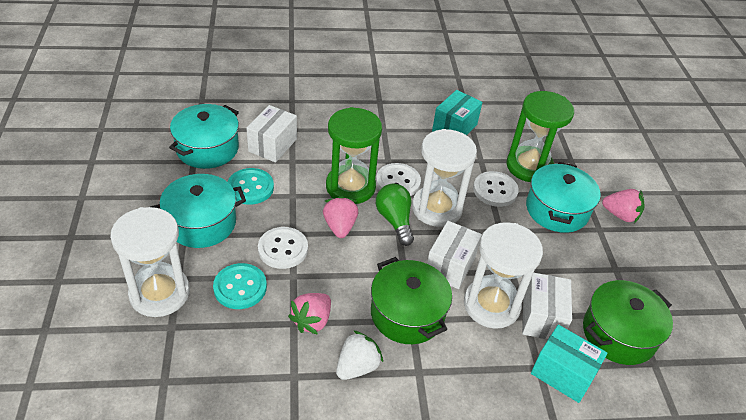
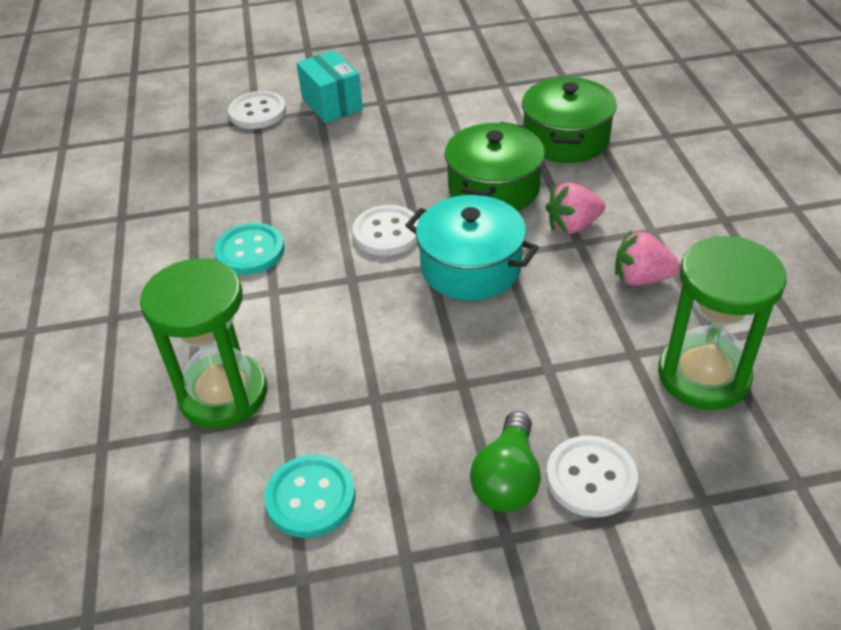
pink strawberry: 3 -> 2
turquoise box: 2 -> 1
turquoise pot: 3 -> 1
white box: 3 -> 0
white hourglass: 3 -> 0
white strawberry: 1 -> 0

